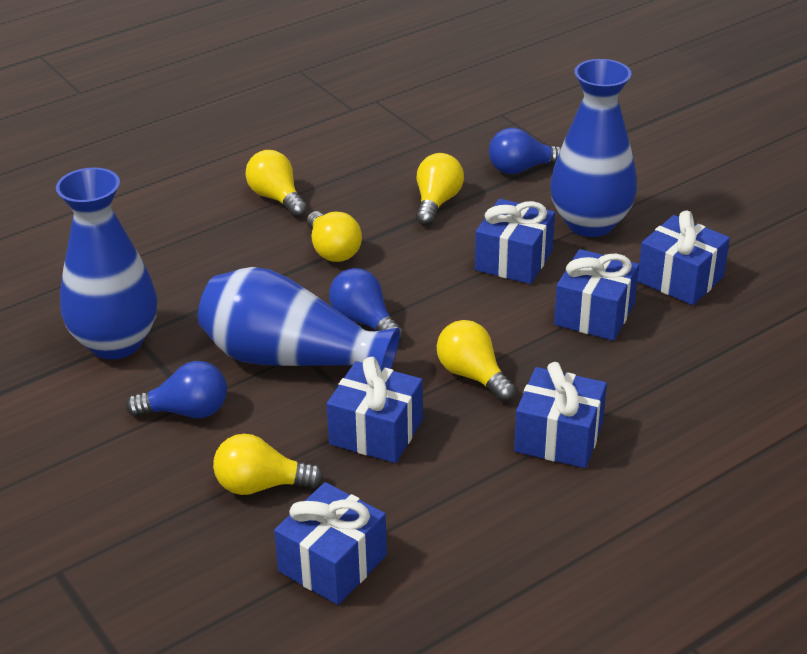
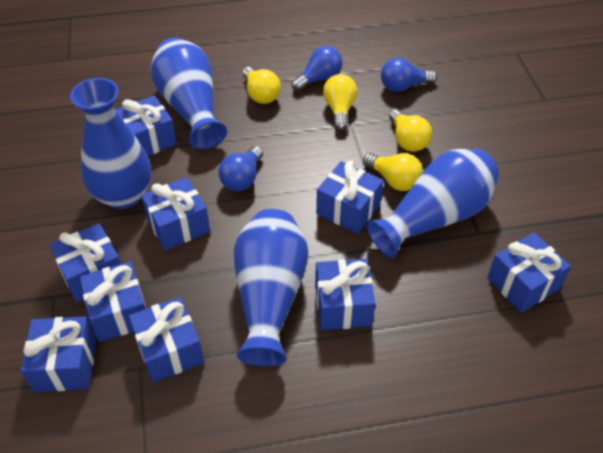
blue gift: 6 -> 9
blue vase: 3 -> 4
yellow light bulb: 5 -> 4

